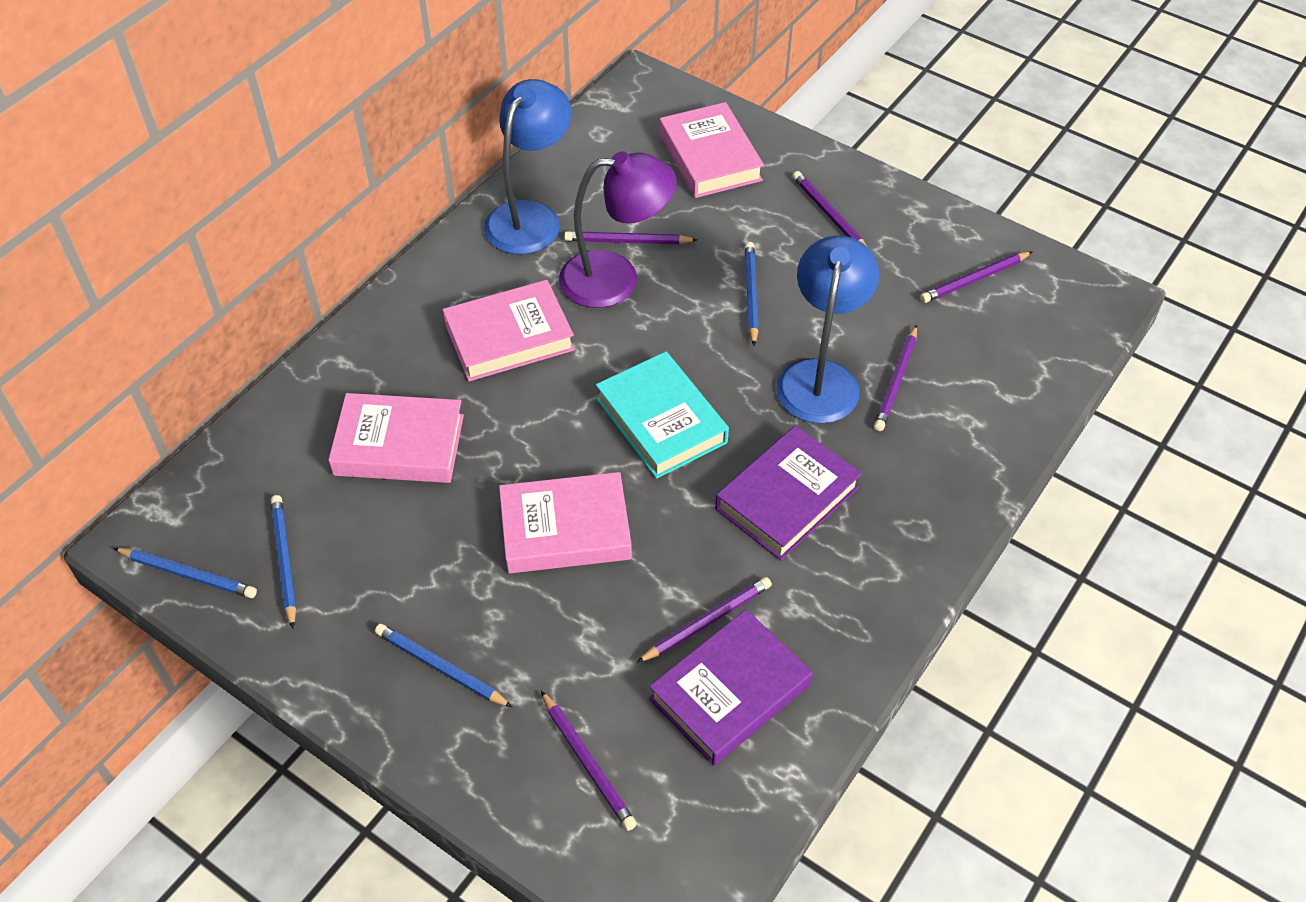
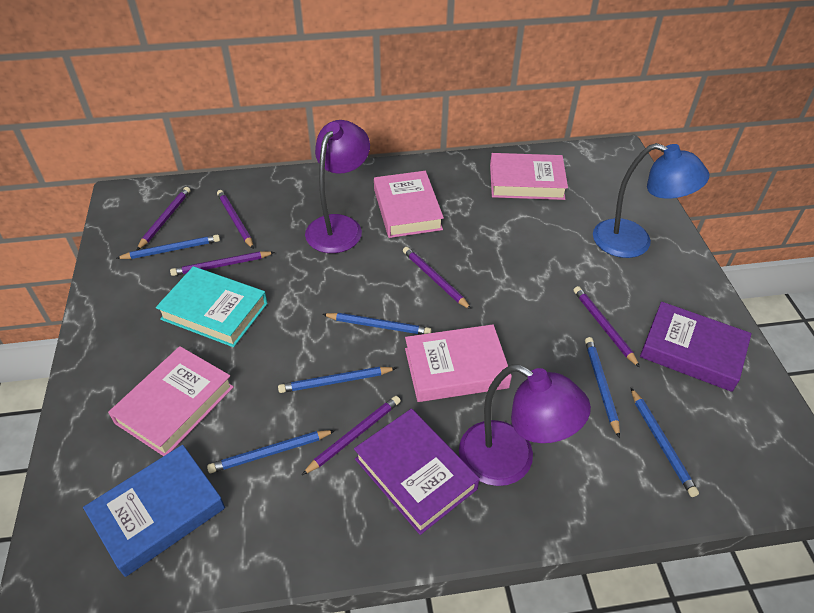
blue book: 0 -> 1
blue lamp: 2 -> 1
blue pencil: 4 -> 6
purple lamp: 1 -> 2

